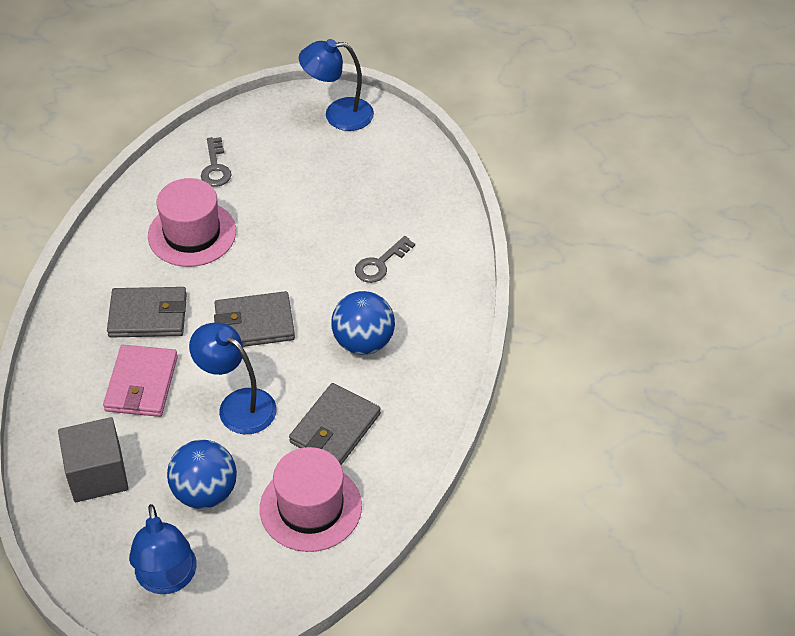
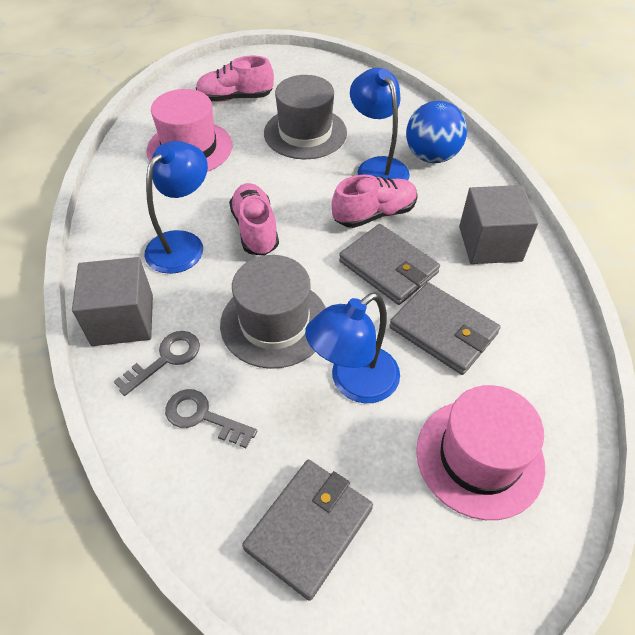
blue ball: 2 -> 1
grey cube: 1 -> 2
grey hat: 0 -> 2
pink shoe: 0 -> 3
pink wallet: 1 -> 0

